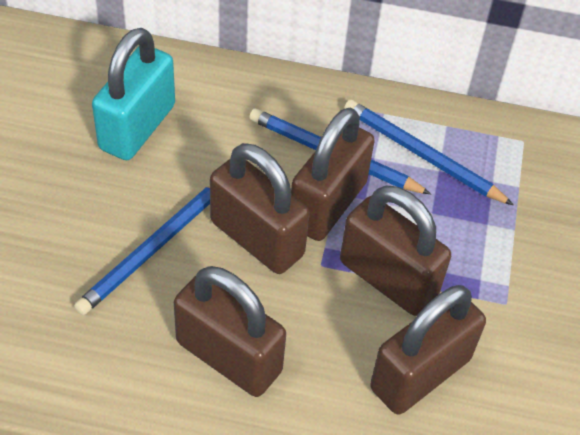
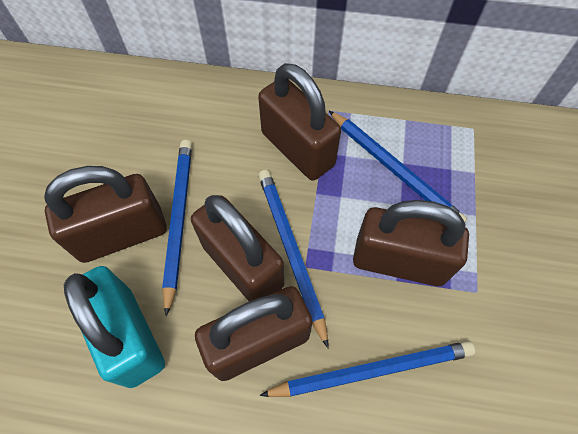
blue pencil: 3 -> 4

